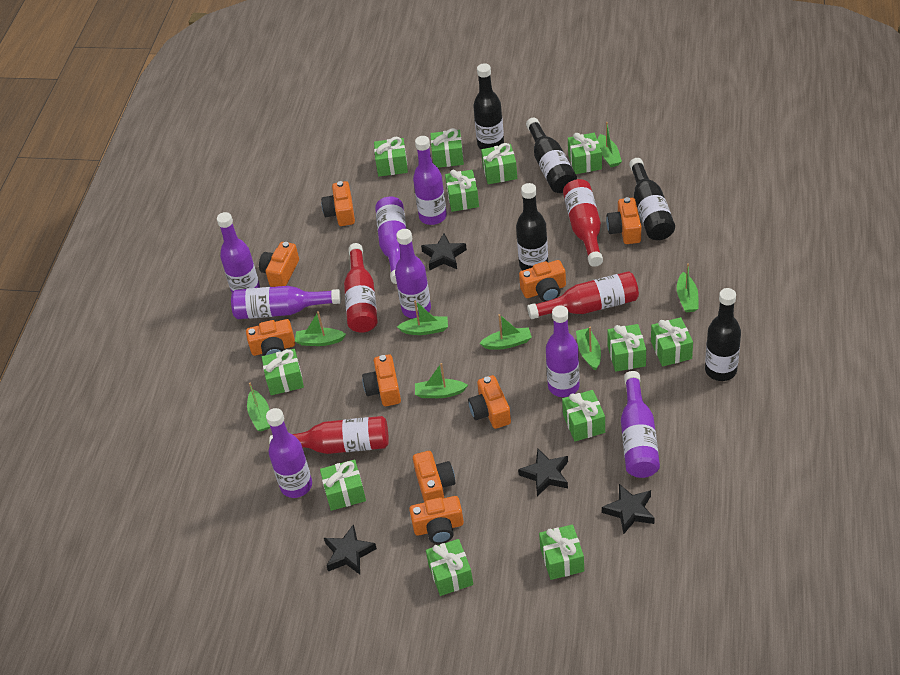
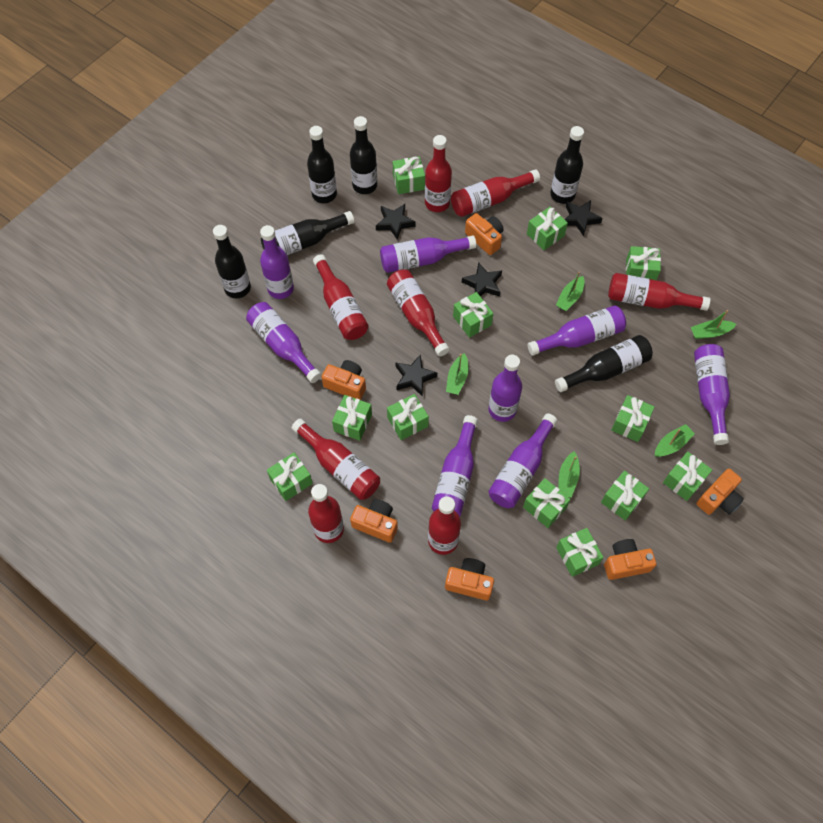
black bottle: 5 -> 6
green boat: 8 -> 5
orange camera: 9 -> 6
red bottle: 4 -> 8

